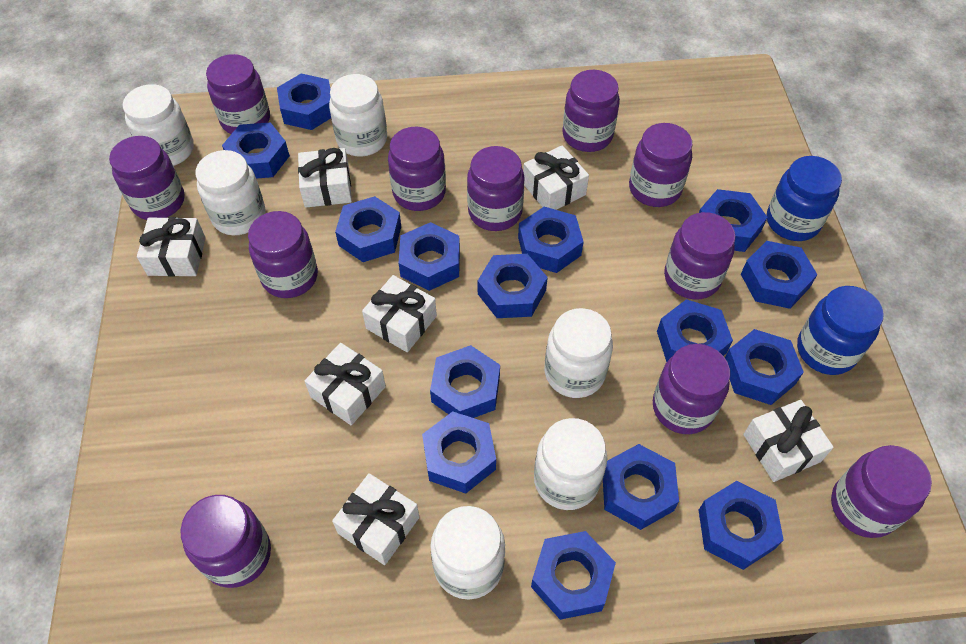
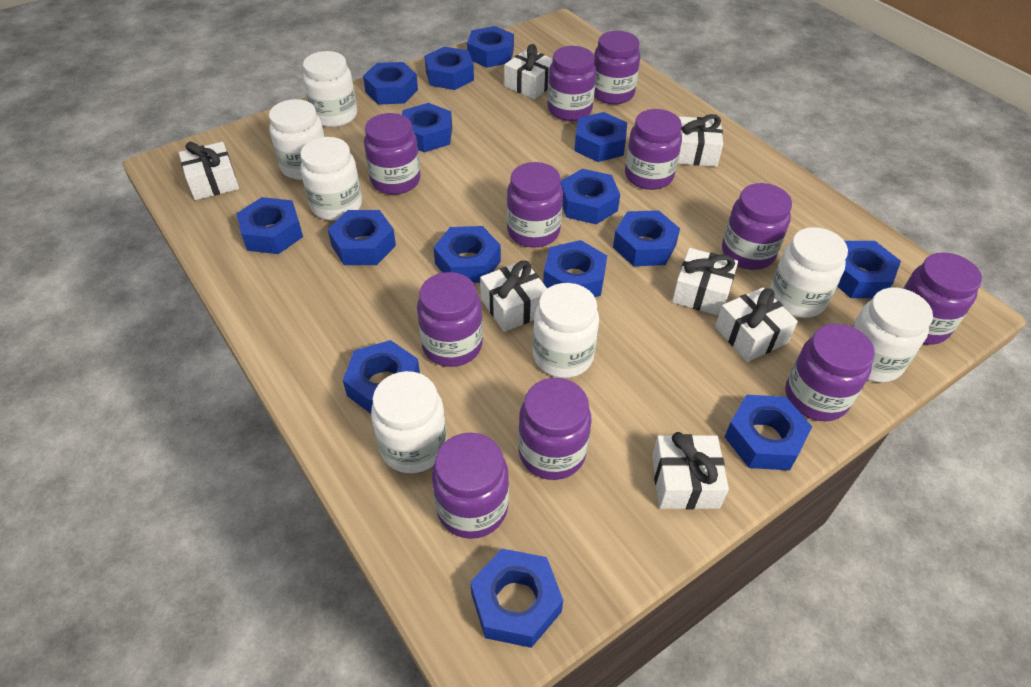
blue jar: 2 -> 0
white jar: 6 -> 7

